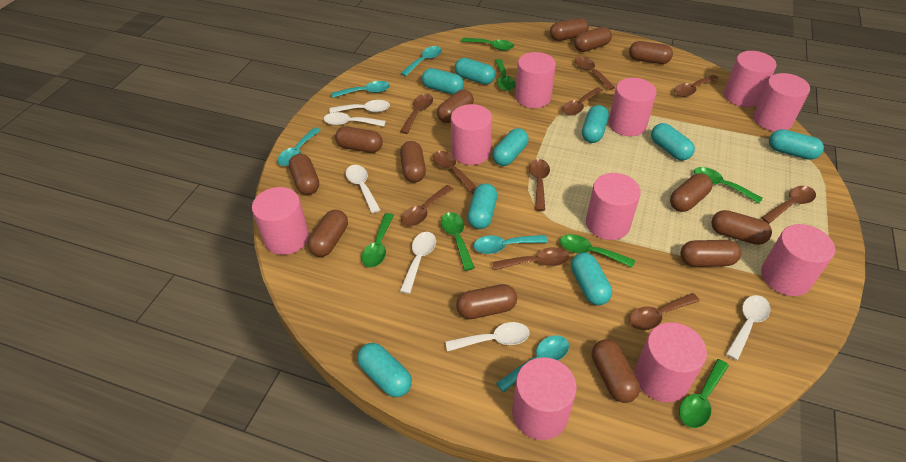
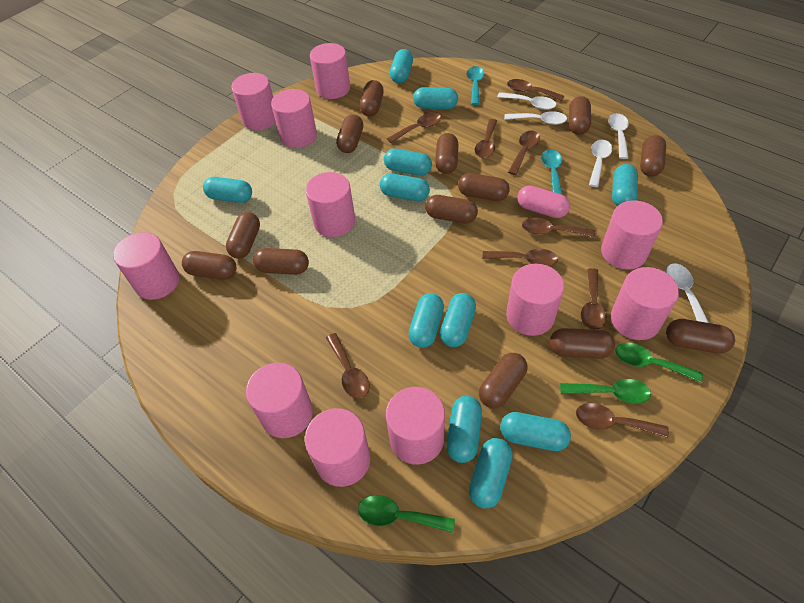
brown spoon: 10 -> 9
green spoon: 7 -> 3
pink capsule: 0 -> 1
pink cylinder: 10 -> 11
turquoise capsule: 9 -> 11
turquoise spoon: 5 -> 2
white spoon: 6 -> 5

